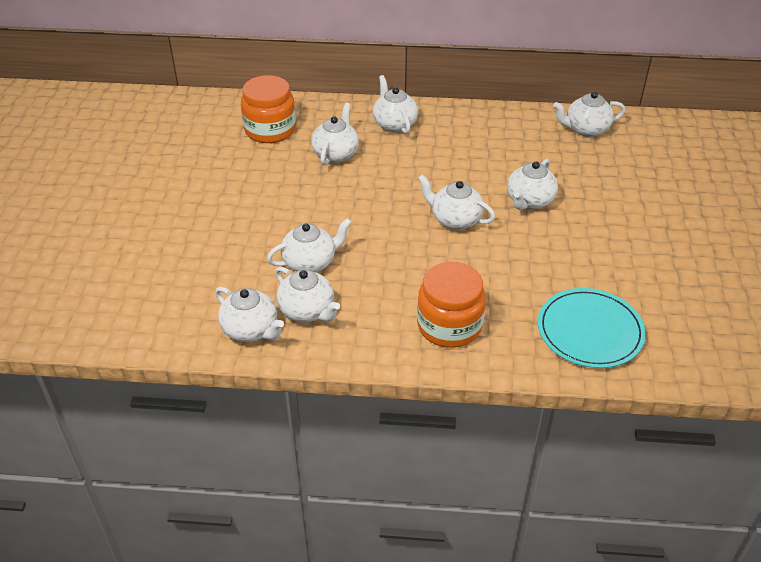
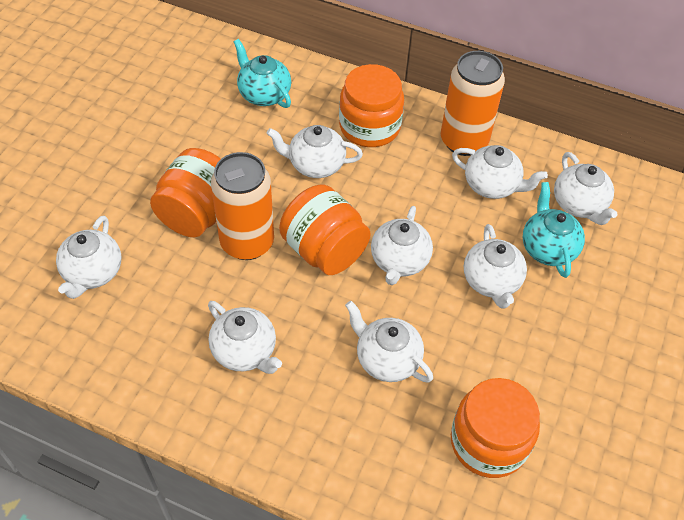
orange can: 0 -> 2
orange jar: 2 -> 4
turquoise plate: 1 -> 0
turquoise teapot: 0 -> 2

